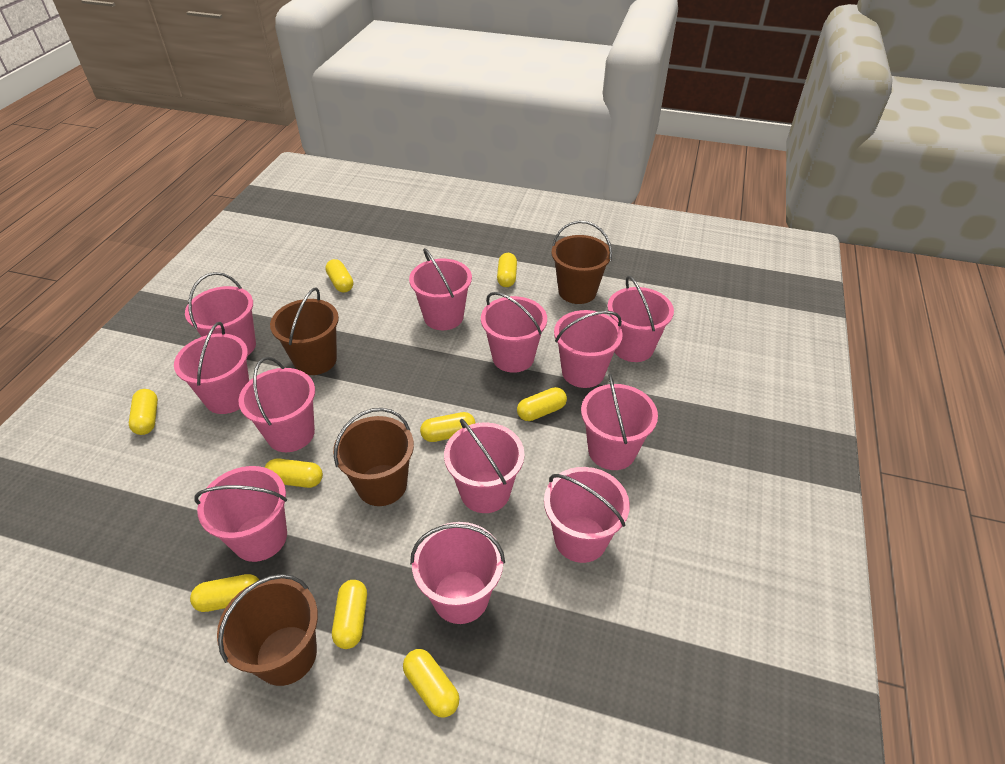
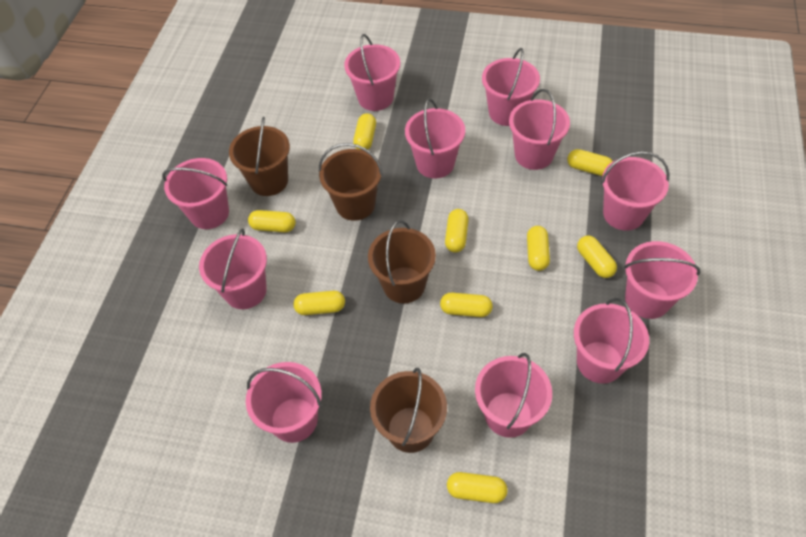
pink bucket: 12 -> 11

